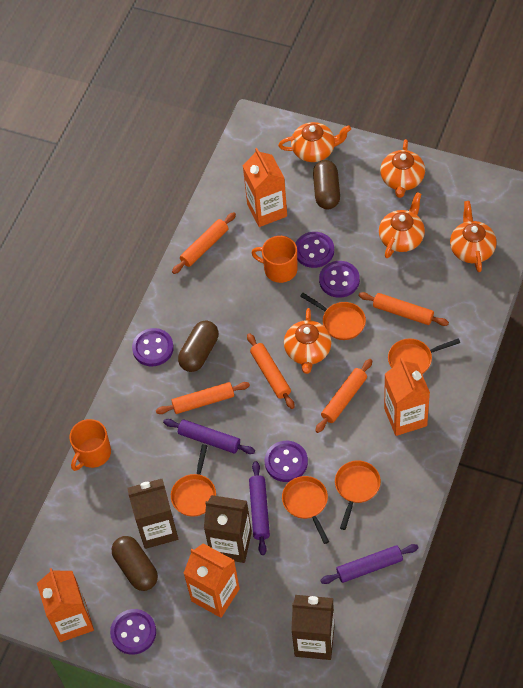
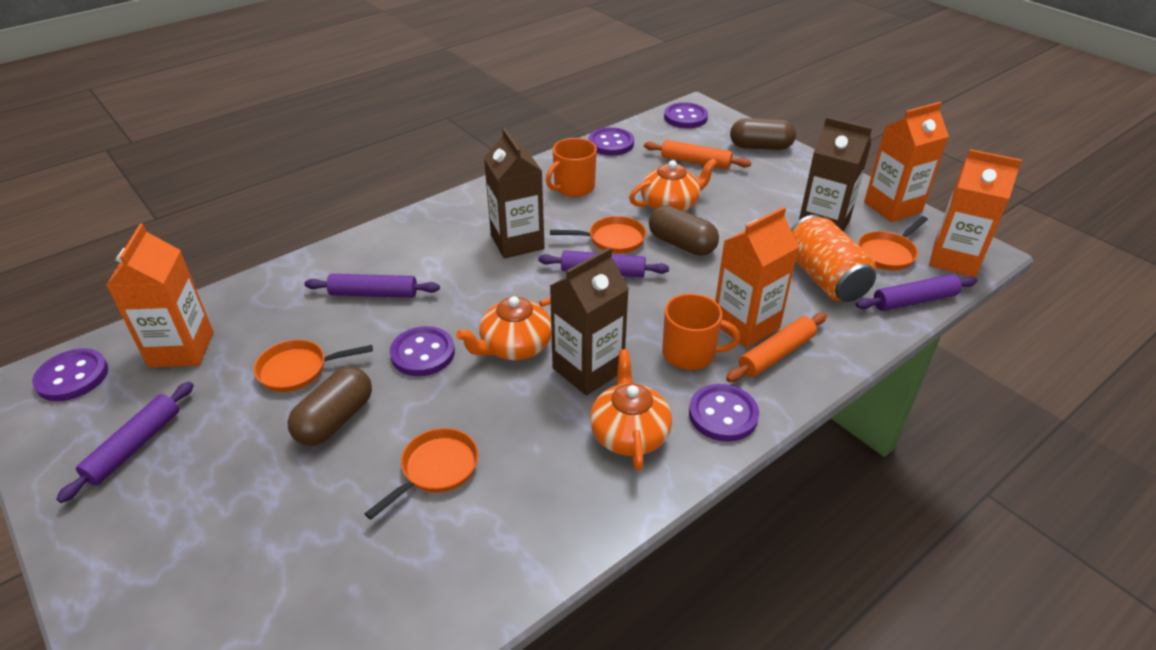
orange can: 0 -> 1
orange pan: 5 -> 4
orange rolling pin: 5 -> 2
orange teapot: 5 -> 3
purple rolling pin: 3 -> 4

